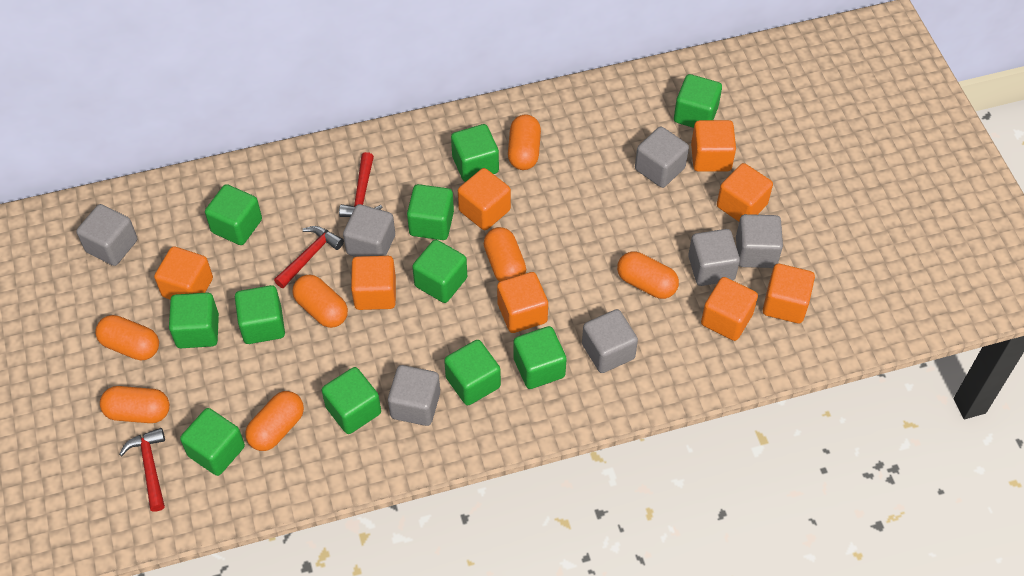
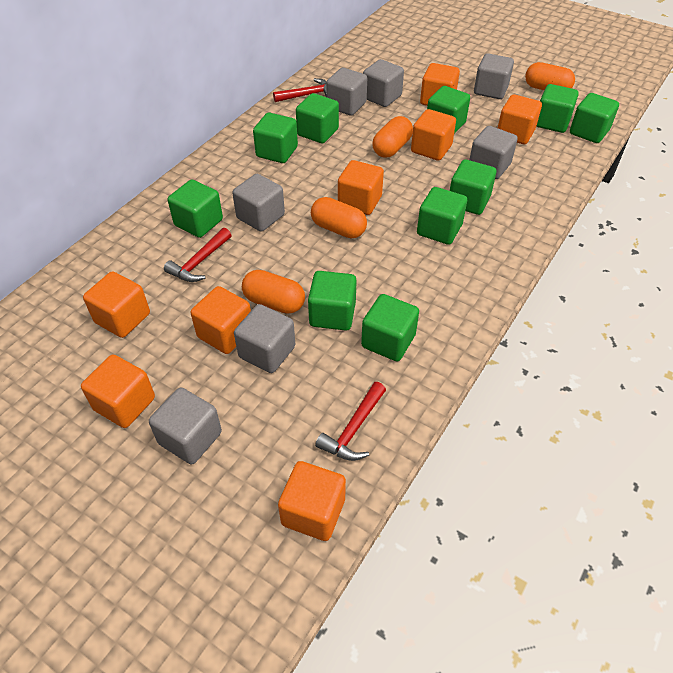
green cube: 11 -> 10
orange capsule: 7 -> 4

